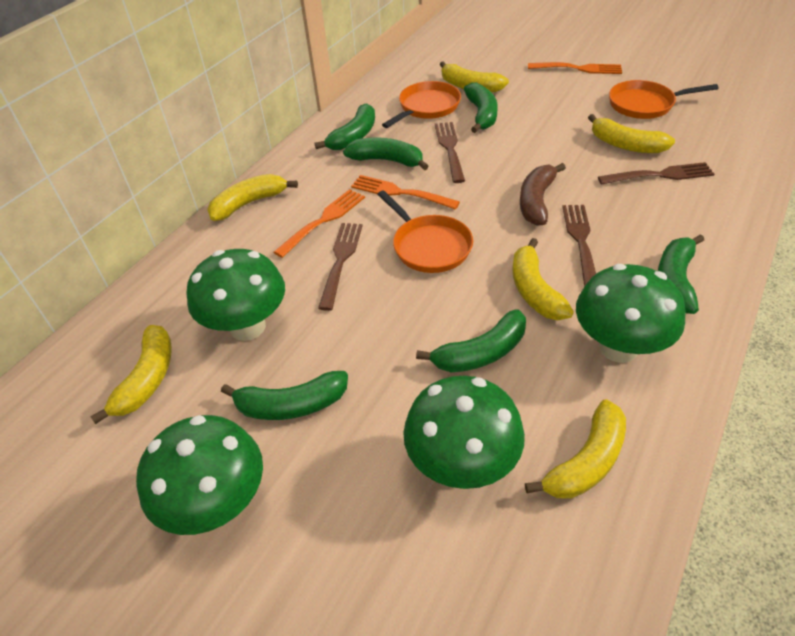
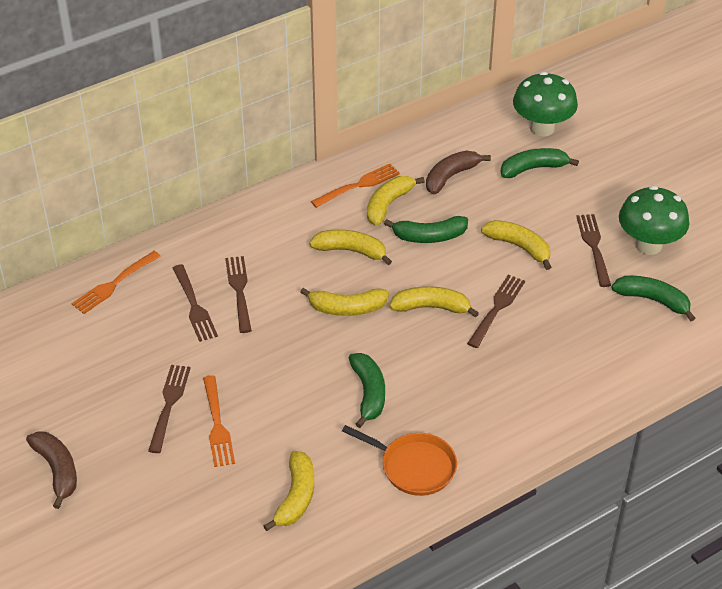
brown banana: 1 -> 2
brown fork: 4 -> 5
green banana: 6 -> 4
green mushroom: 4 -> 2
orange pan: 3 -> 1

